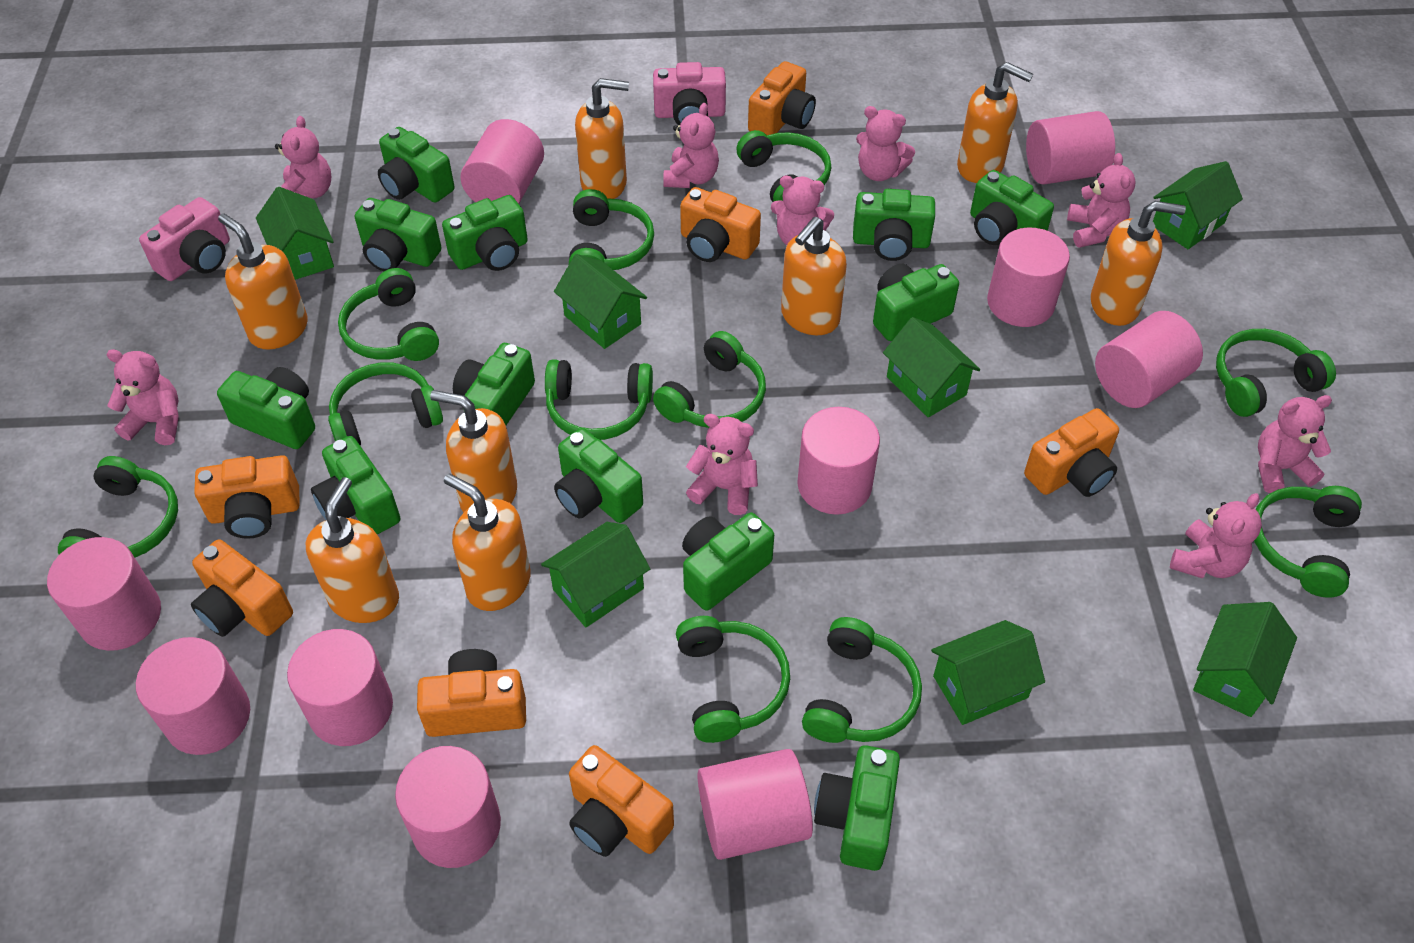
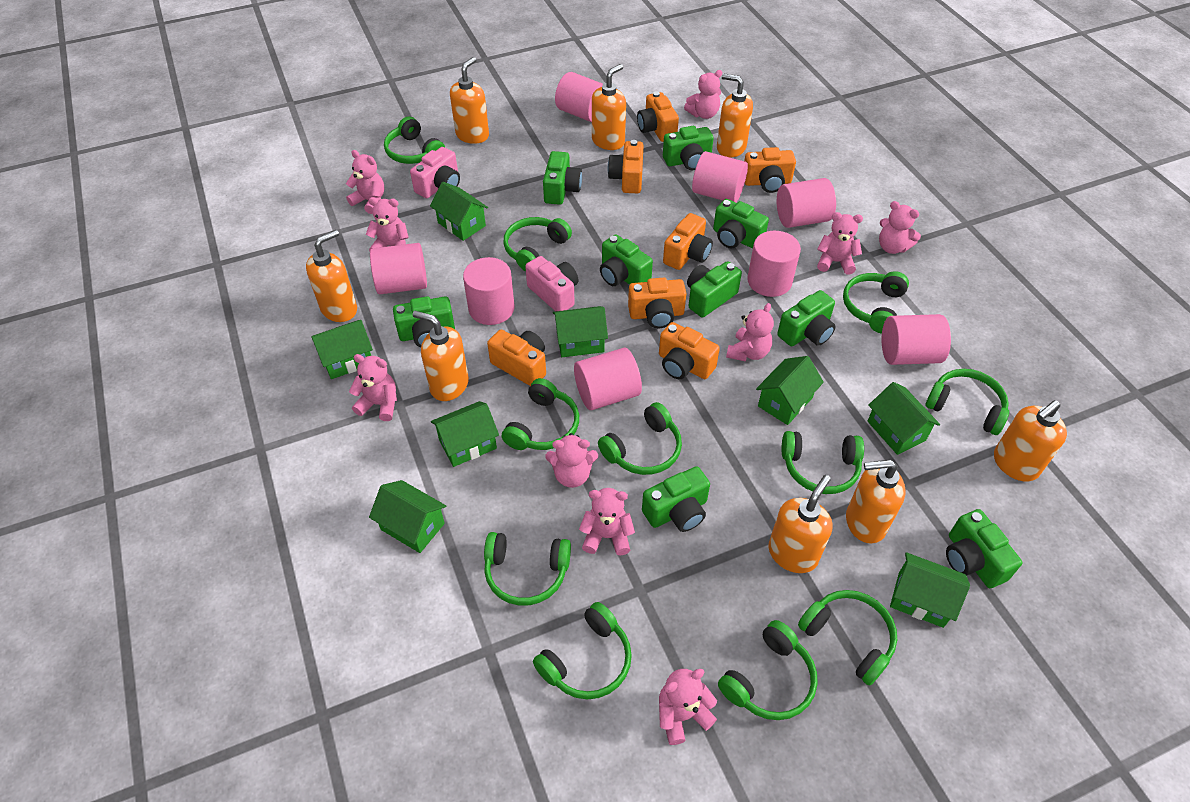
green camera: 12 -> 9
green house: 7 -> 8
pink cylinder: 10 -> 8
pink teddy bear: 9 -> 10

